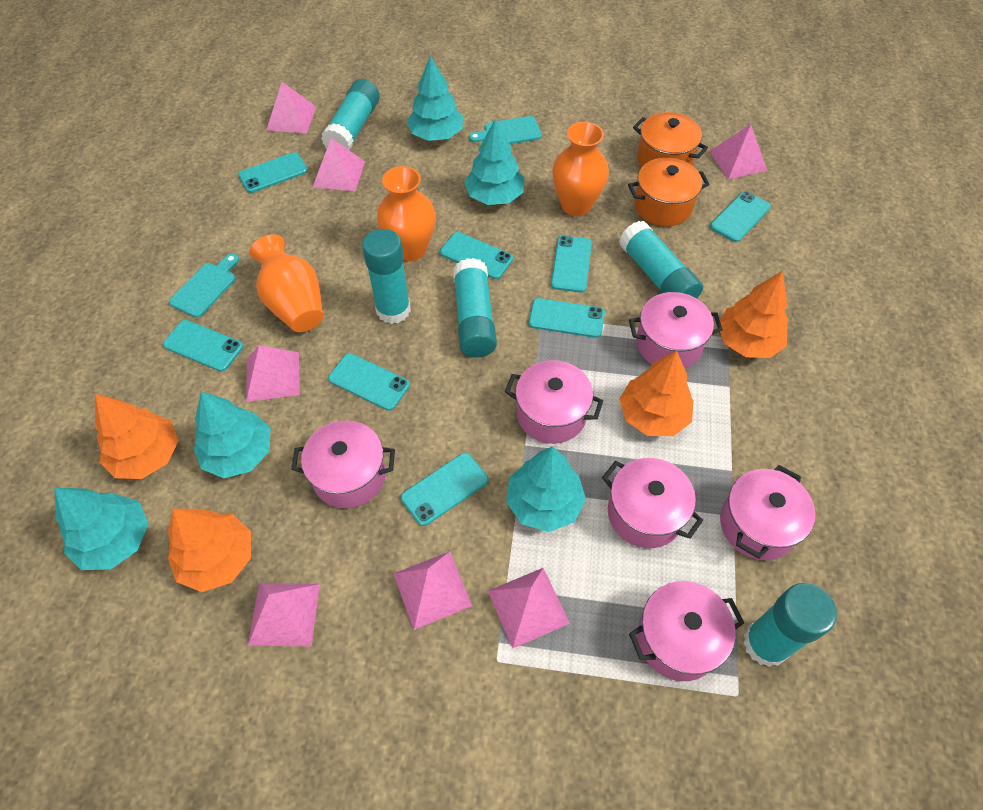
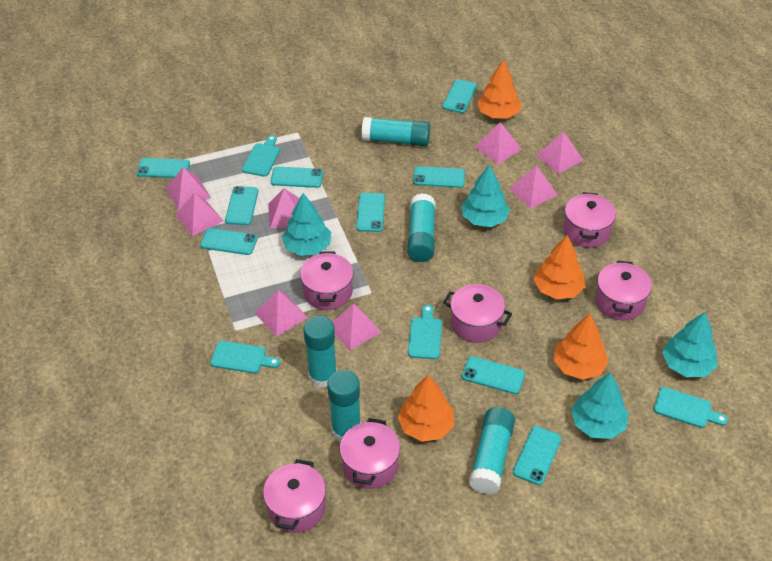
orange pot: 2 -> 0
orange vase: 3 -> 0
pink pyramid: 7 -> 8
turquoise cutting board: 2 -> 4
turquoise phone: 8 -> 9
turquoise tree: 5 -> 4

